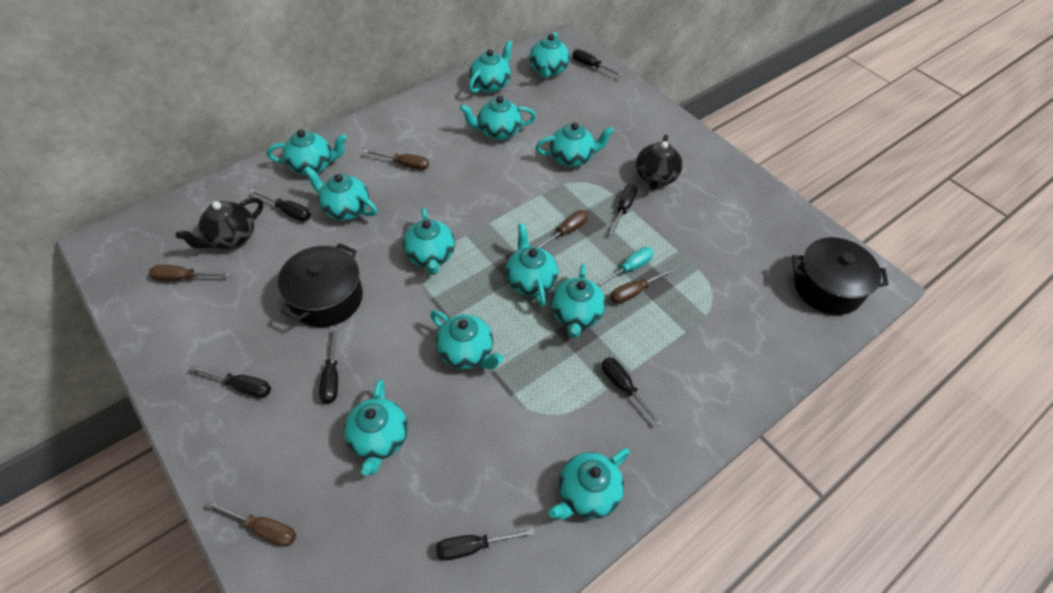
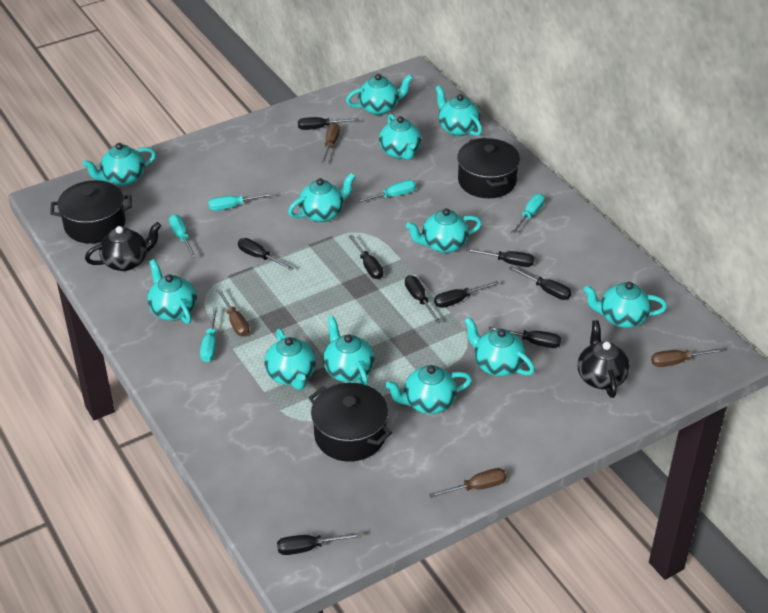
black pot: 2 -> 3
black screwdriver: 7 -> 9
brown screwdriver: 5 -> 4
turquoise screwdriver: 1 -> 5

